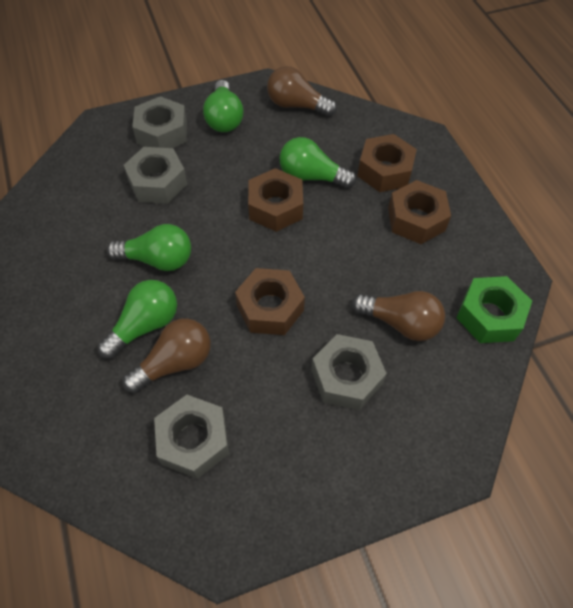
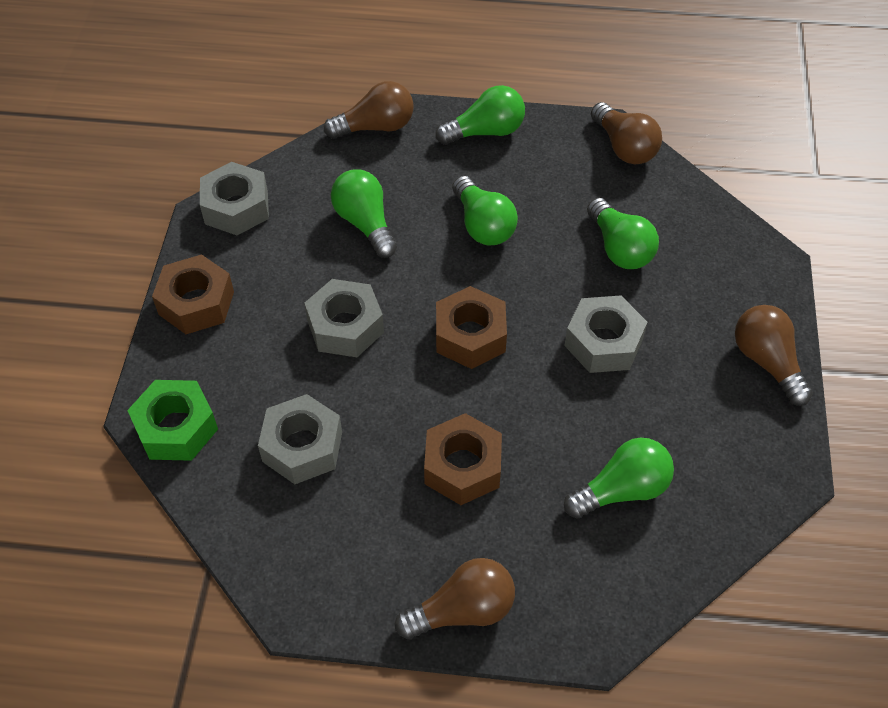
brown light bulb: 3 -> 4
brown nut: 4 -> 3
green light bulb: 4 -> 5

